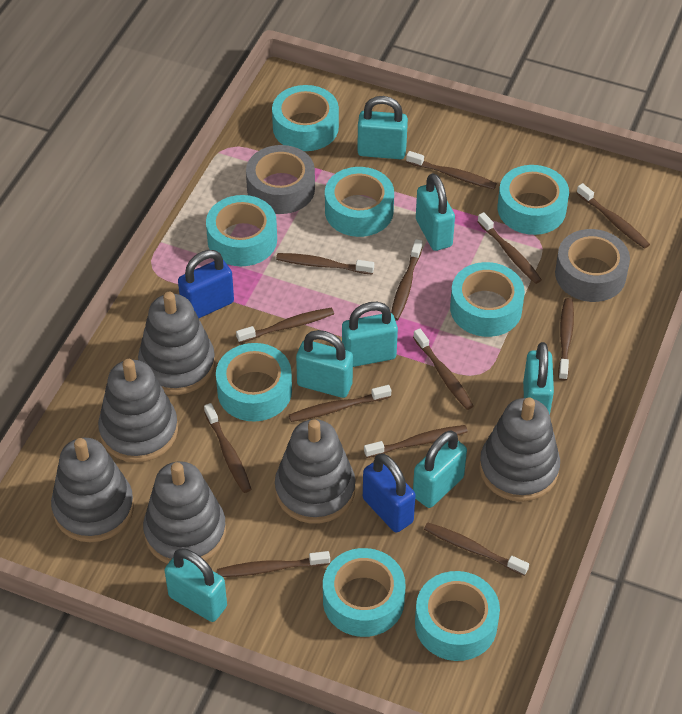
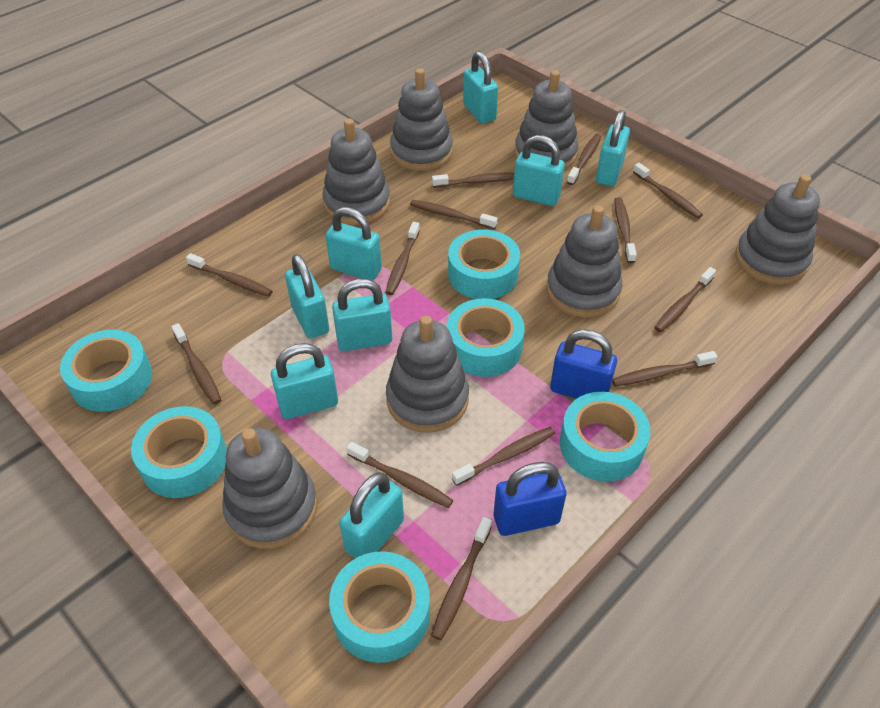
grey stacking toy: 6 -> 7
grey tape: 2 -> 0
turquoise padlock: 7 -> 8
turquoise tape: 8 -> 6

